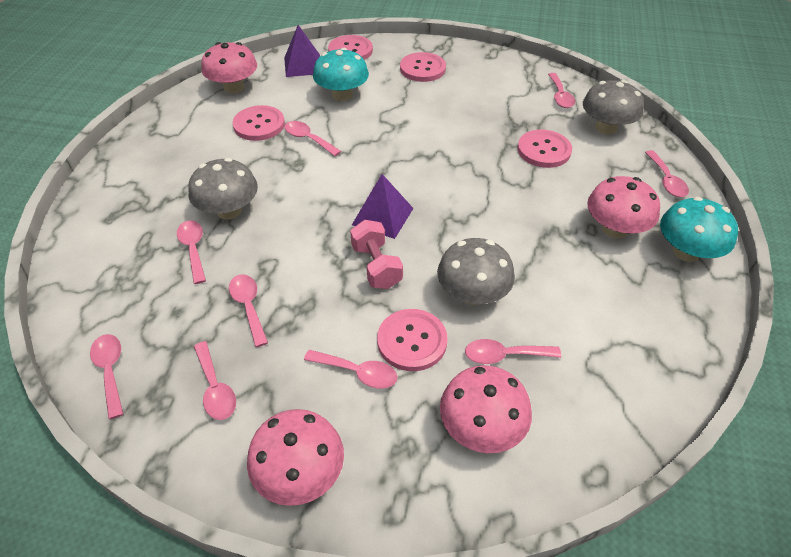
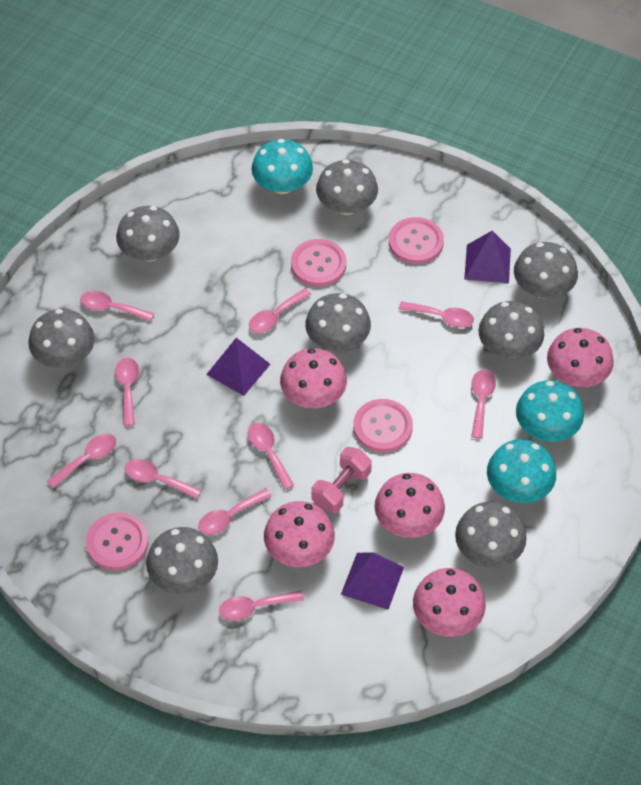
grey mushroom: 3 -> 8
pink button: 5 -> 4
pink mushroom: 4 -> 5
pink spoon: 9 -> 10
purple pyramid: 2 -> 3
turquoise mushroom: 2 -> 3

